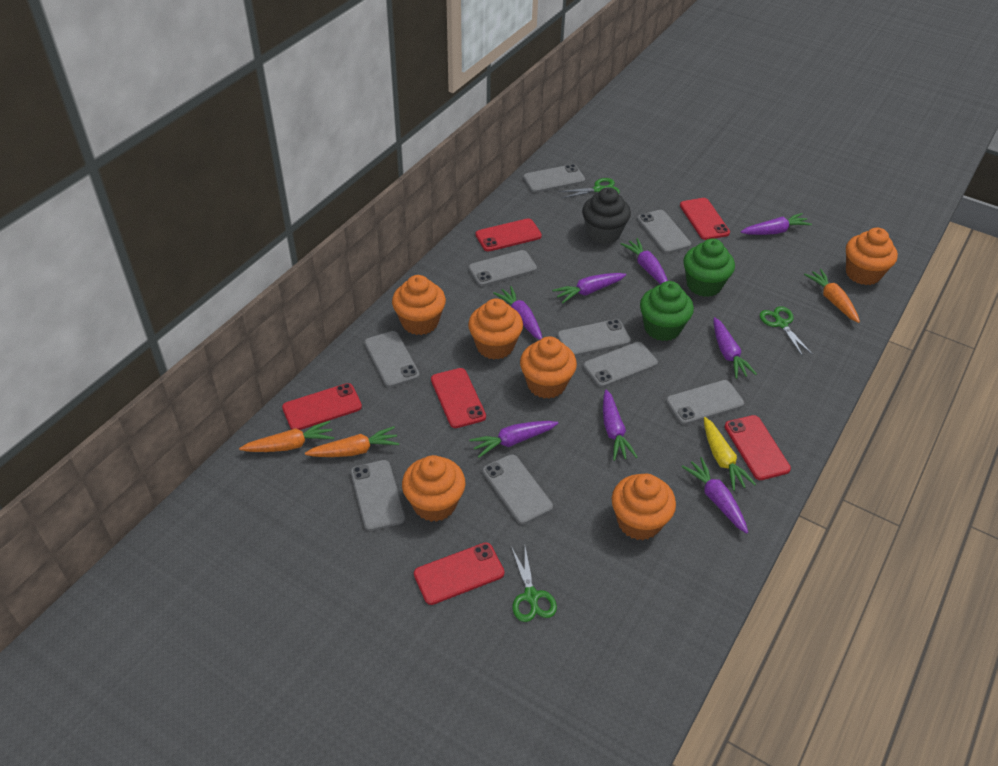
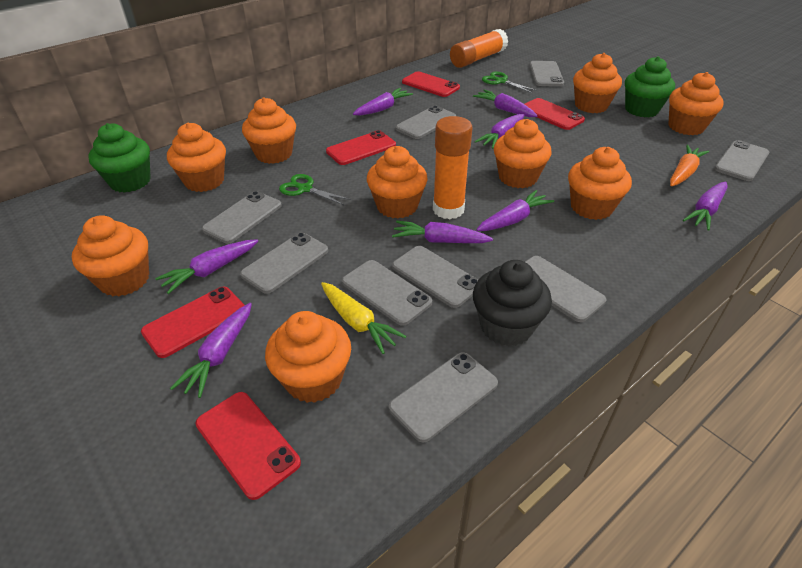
green scissors: 3 -> 2
orange carrot: 3 -> 1
orange cupcake: 6 -> 9
orange glue stick: 0 -> 2
red phone: 6 -> 5

